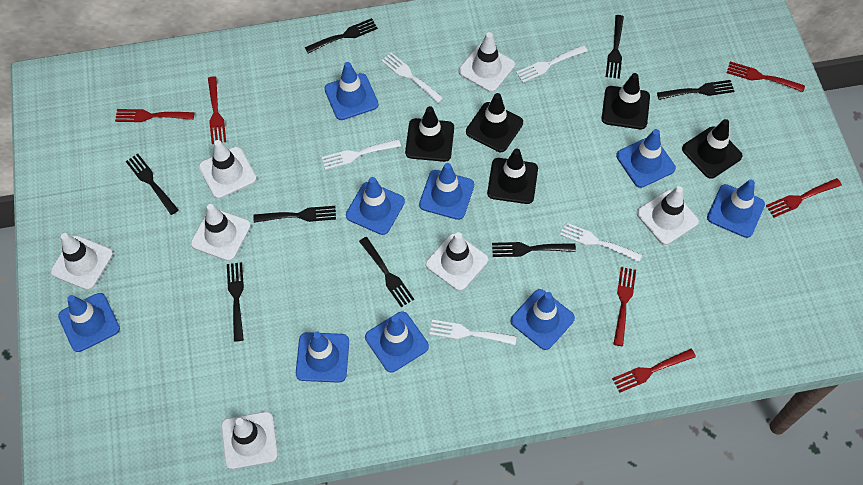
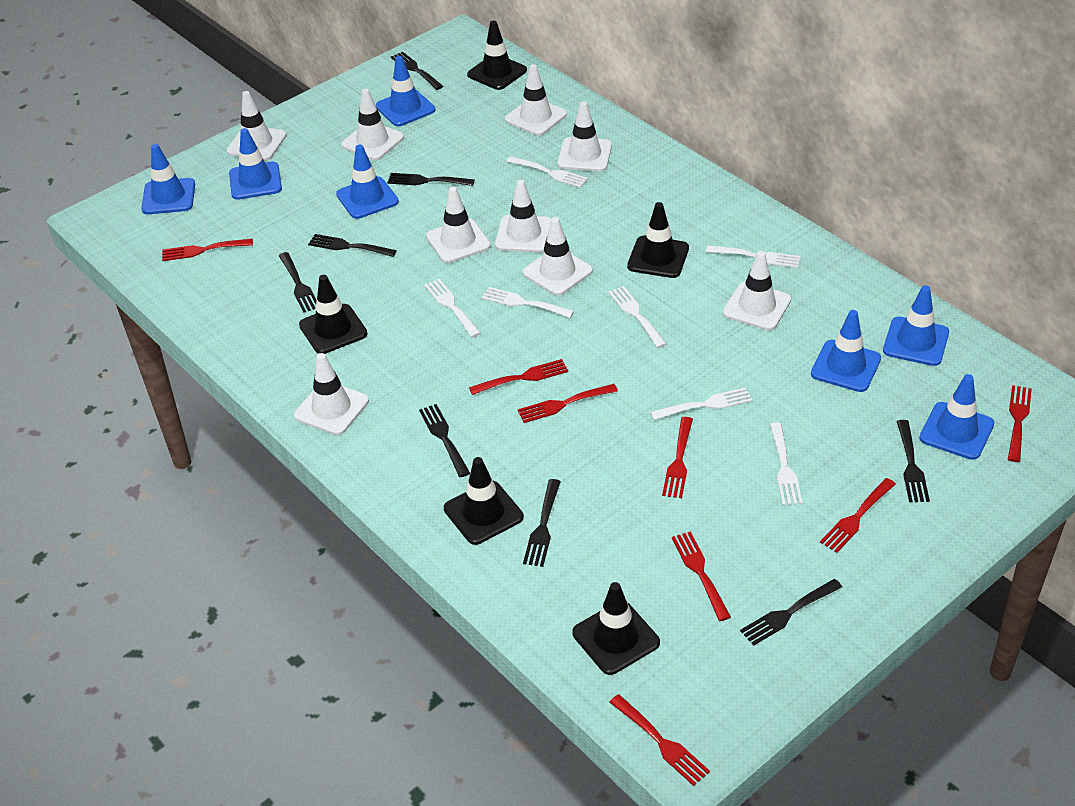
blue traffic cone: 9 -> 7
red fork: 6 -> 8
white fork: 5 -> 7
white traffic cone: 7 -> 9

